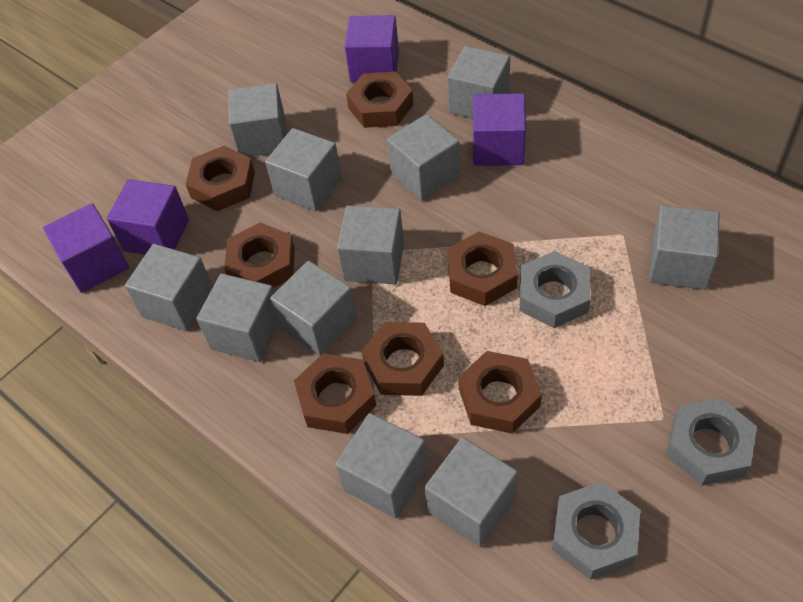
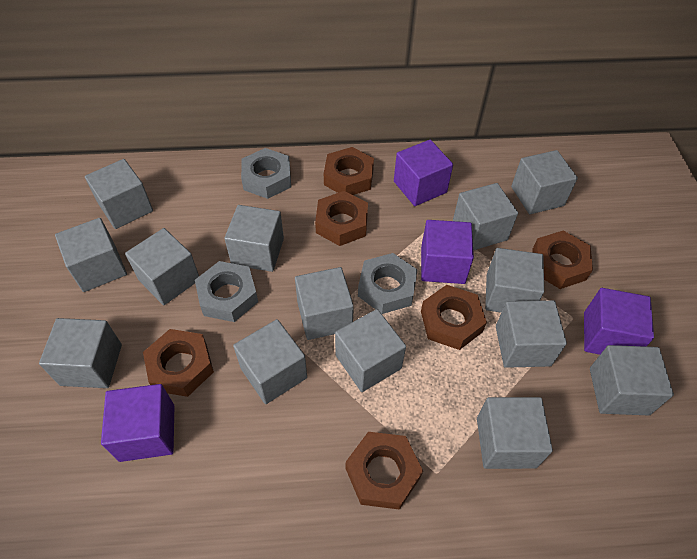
brown nut: 7 -> 6
grey cube: 11 -> 14

